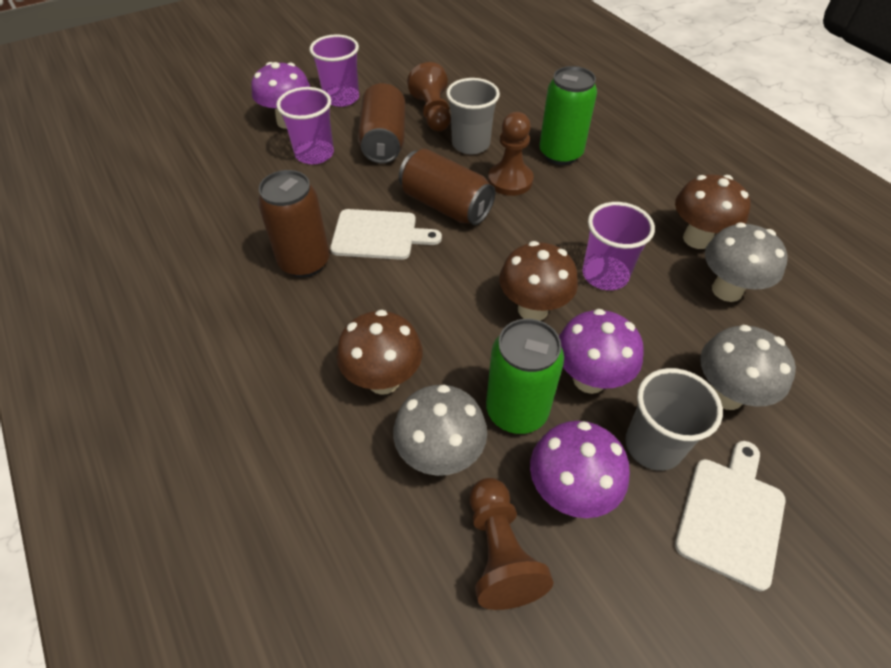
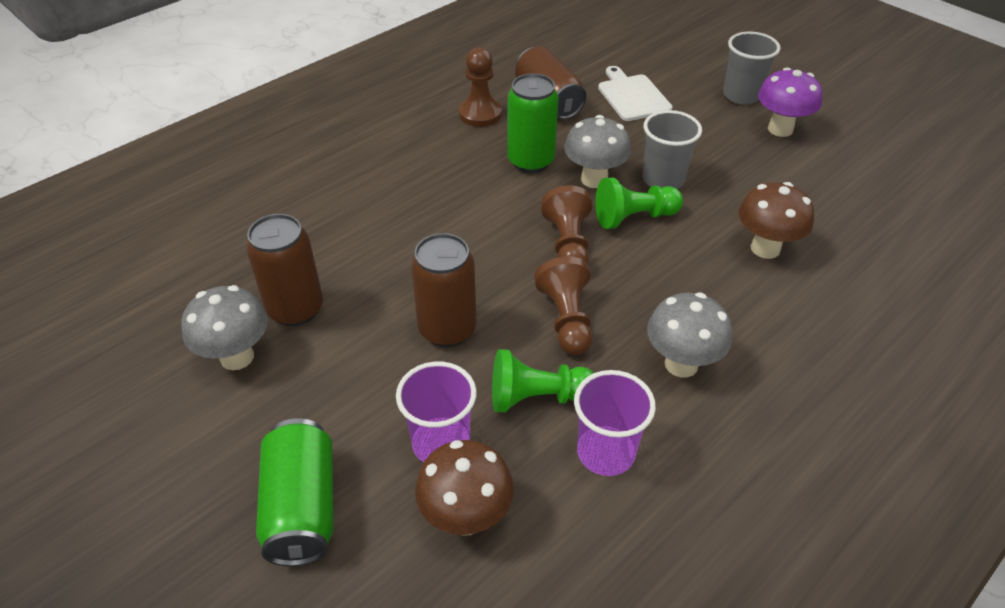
brown mushroom: 3 -> 2
green pawn: 0 -> 2
purple cup: 3 -> 2
purple mushroom: 3 -> 1
white cutting board: 2 -> 1

